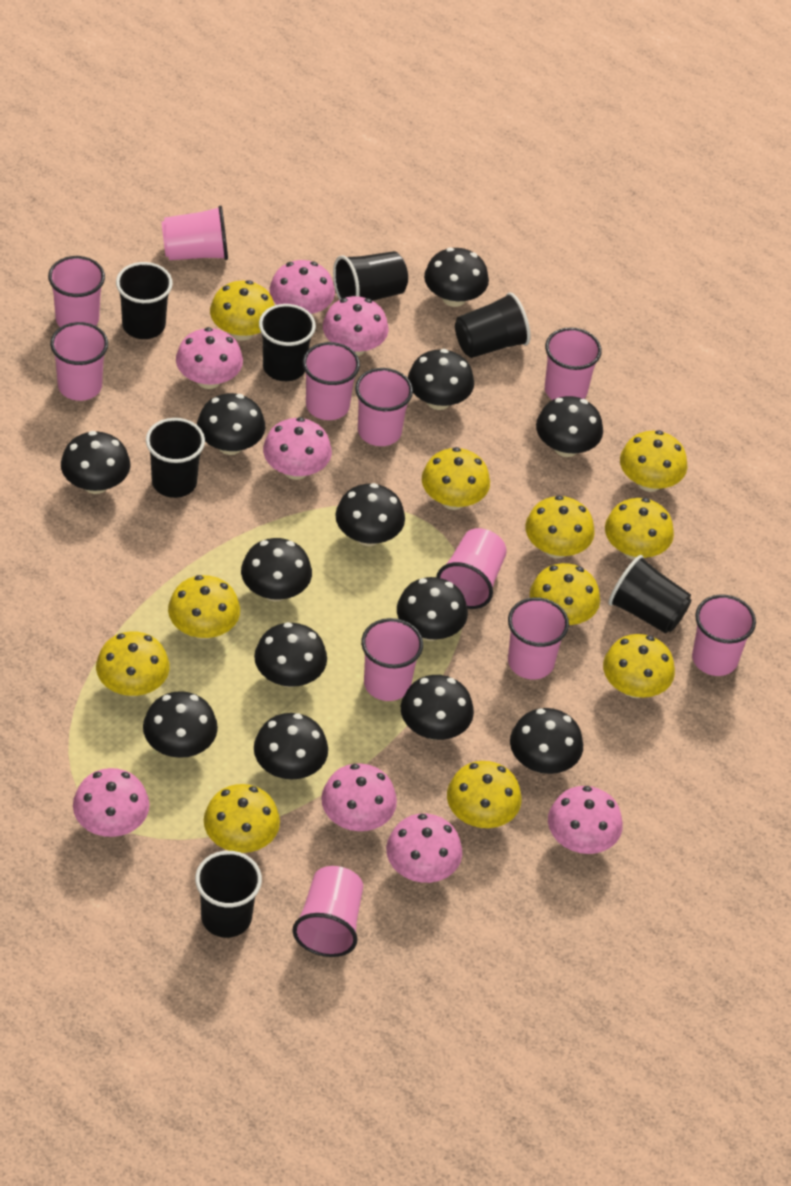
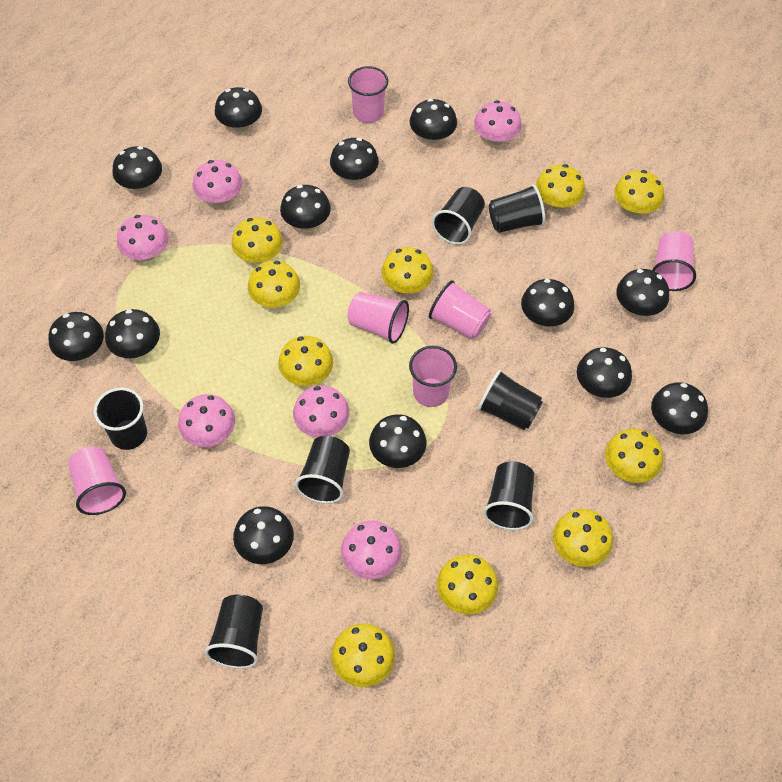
pink cup: 11 -> 6
pink mushroom: 8 -> 6
yellow mushroom: 11 -> 10

